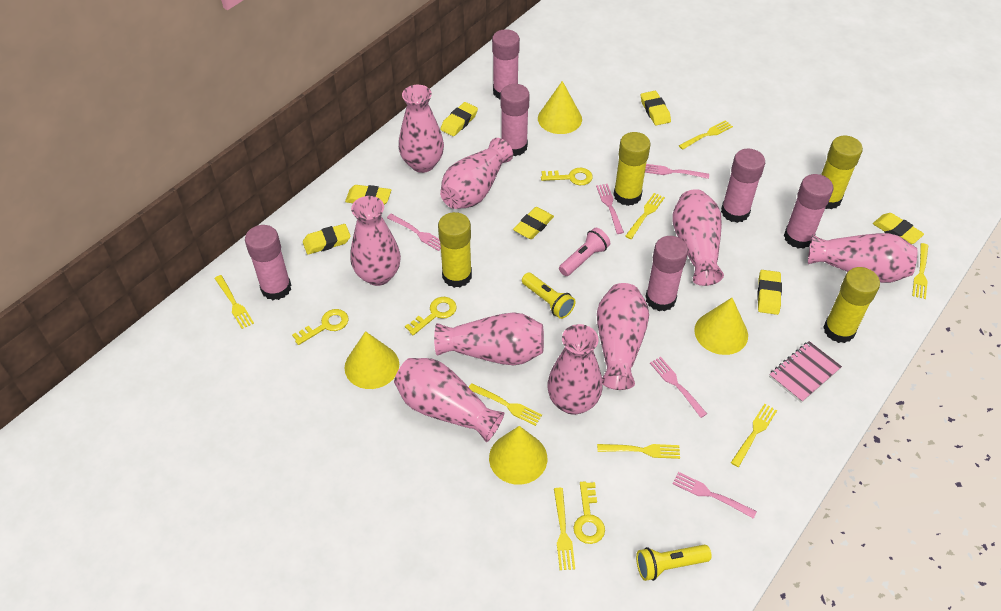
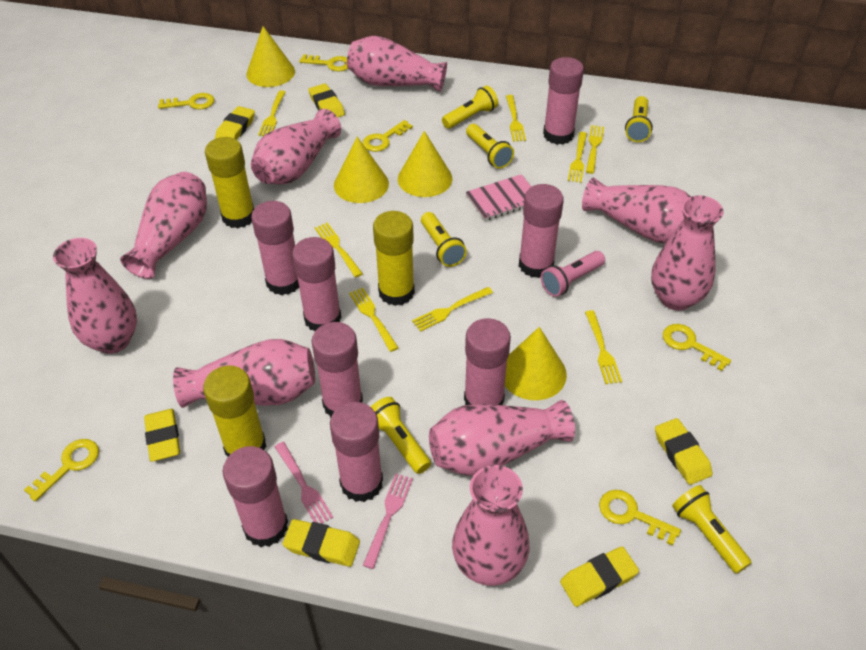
pink fork: 5 -> 2
pink glue stick: 6 -> 8
yellow eraser: 7 -> 6
yellow flashlight: 2 -> 6
yellow glue stick: 4 -> 3
yellow key: 4 -> 6

